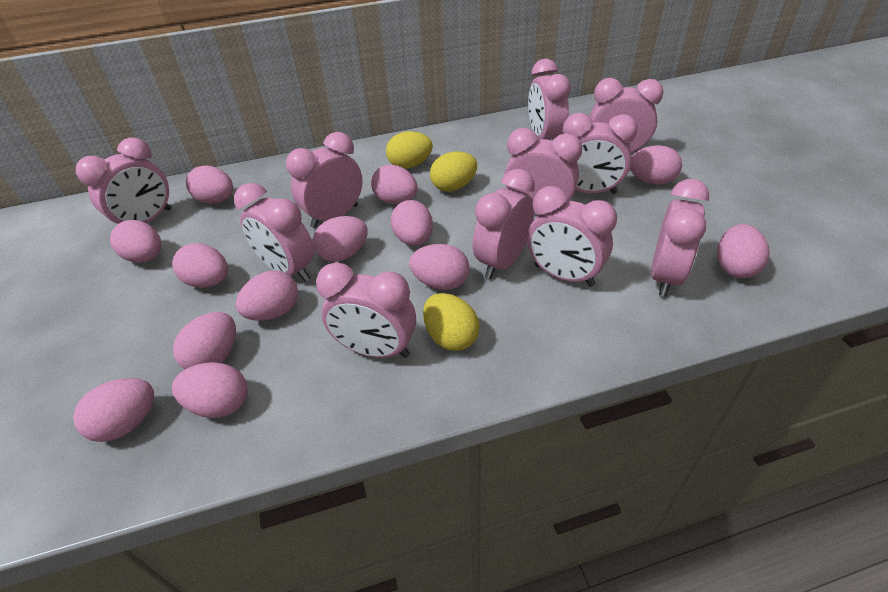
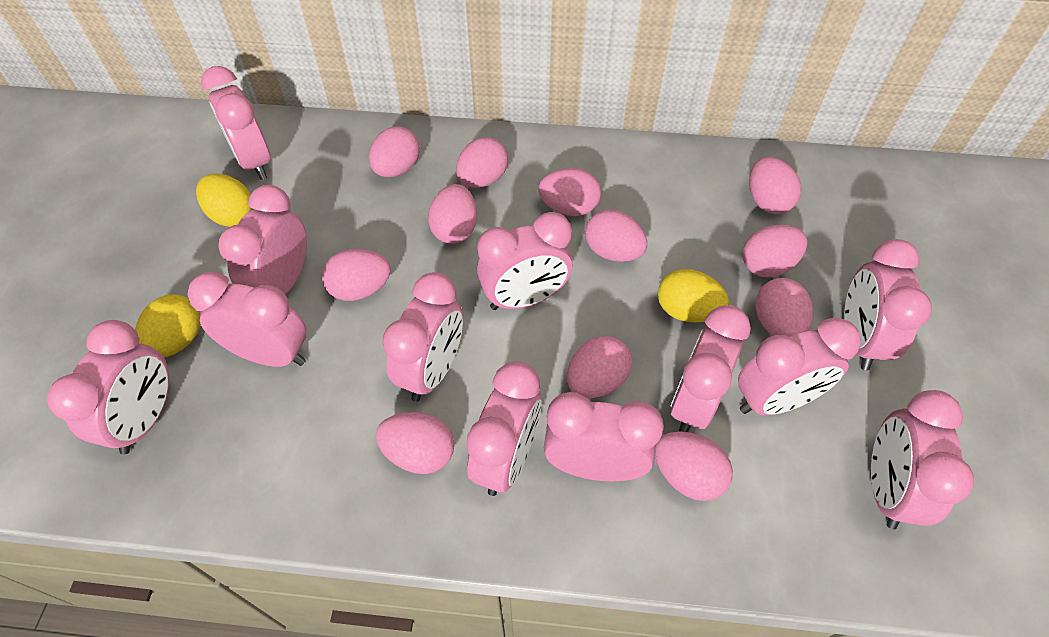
pink clock: 11 -> 12
pink egg: 13 -> 12

